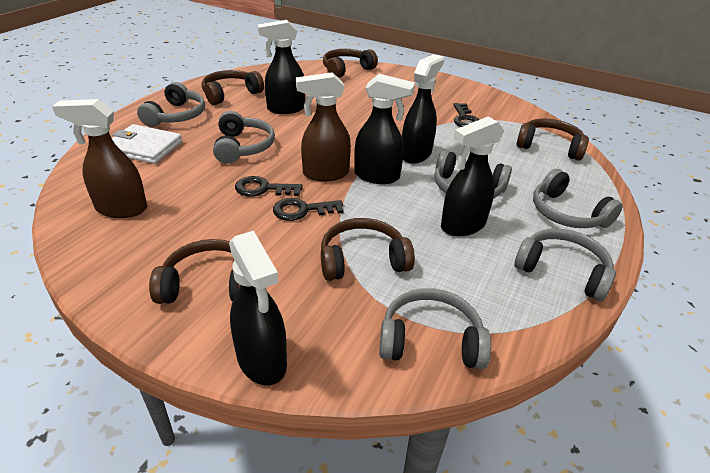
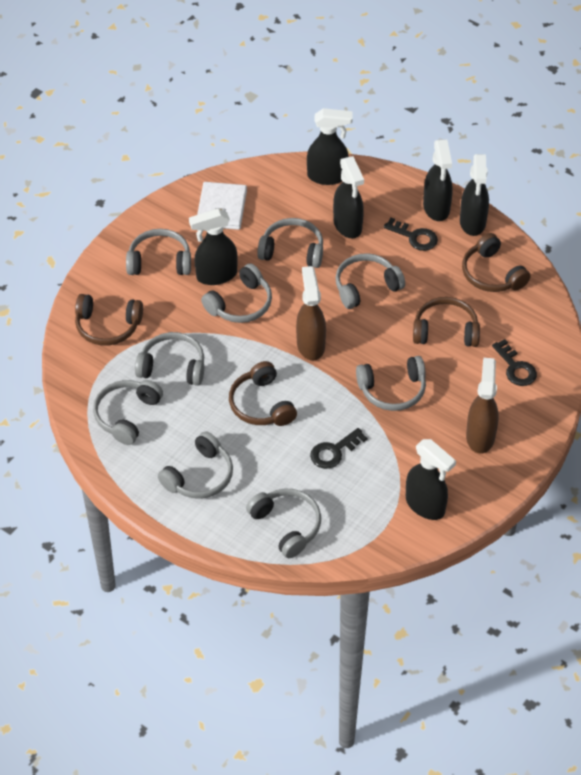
black spray bottle: 5 -> 6
brown headphones: 5 -> 4
grey headphones: 6 -> 9

